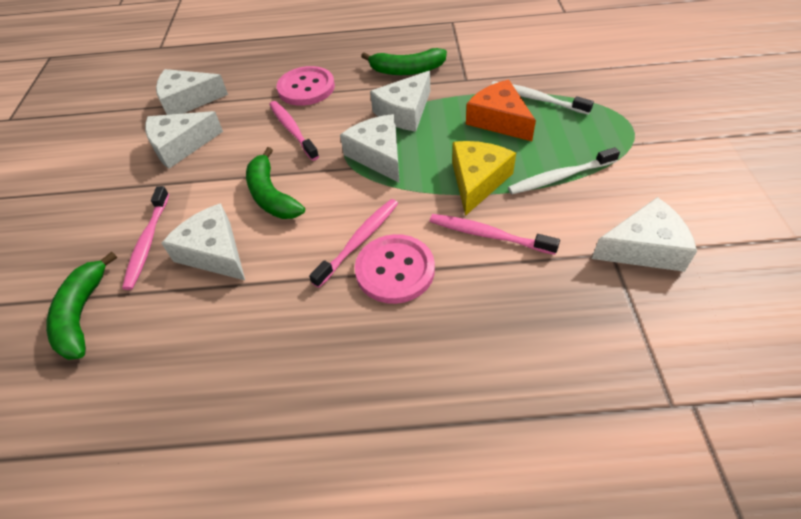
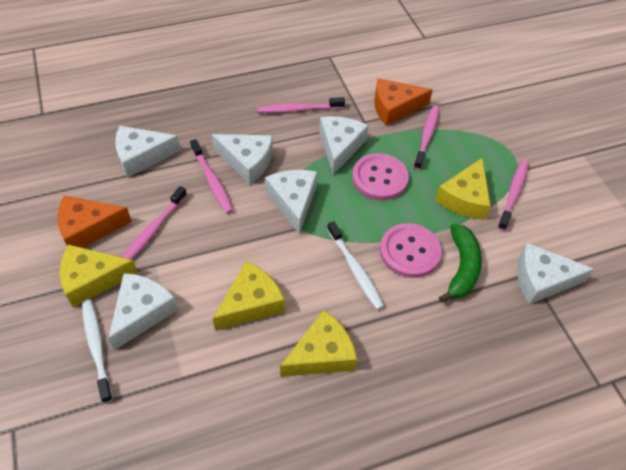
green banana: 3 -> 1
orange cheese: 1 -> 2
pink toothbrush: 4 -> 5
yellow cheese: 1 -> 4

